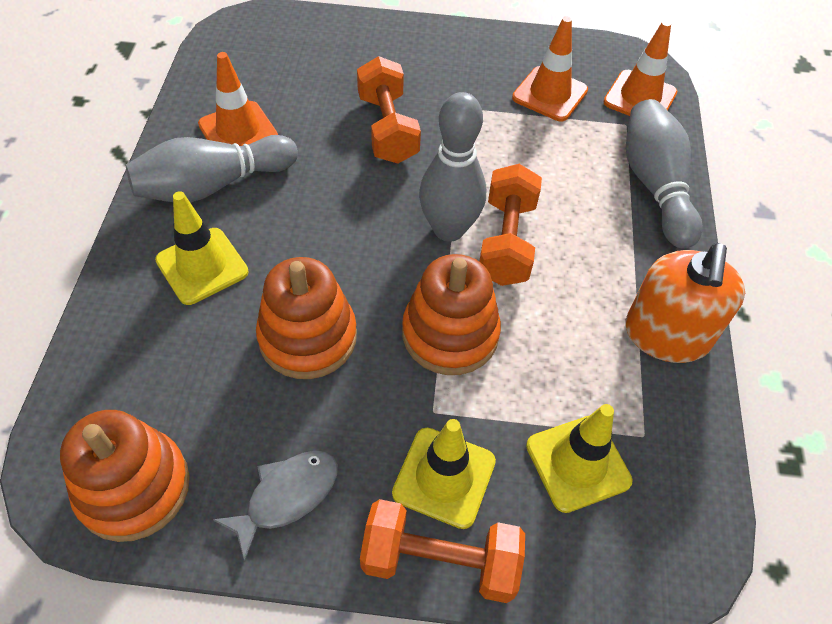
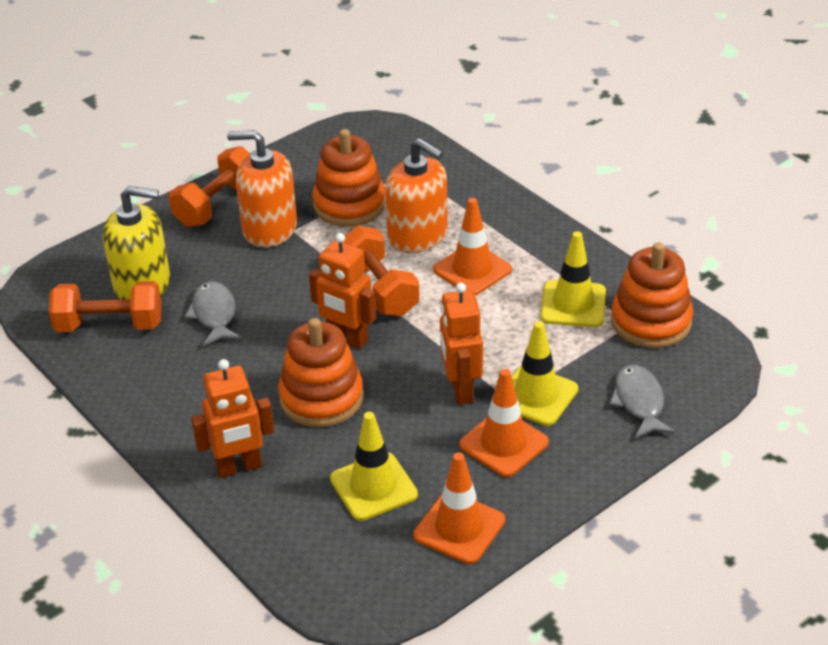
grey bowling pin: 3 -> 0
grey fish: 1 -> 2
orange robot: 0 -> 3
orange soap dispenser: 1 -> 2
yellow soap dispenser: 0 -> 1

